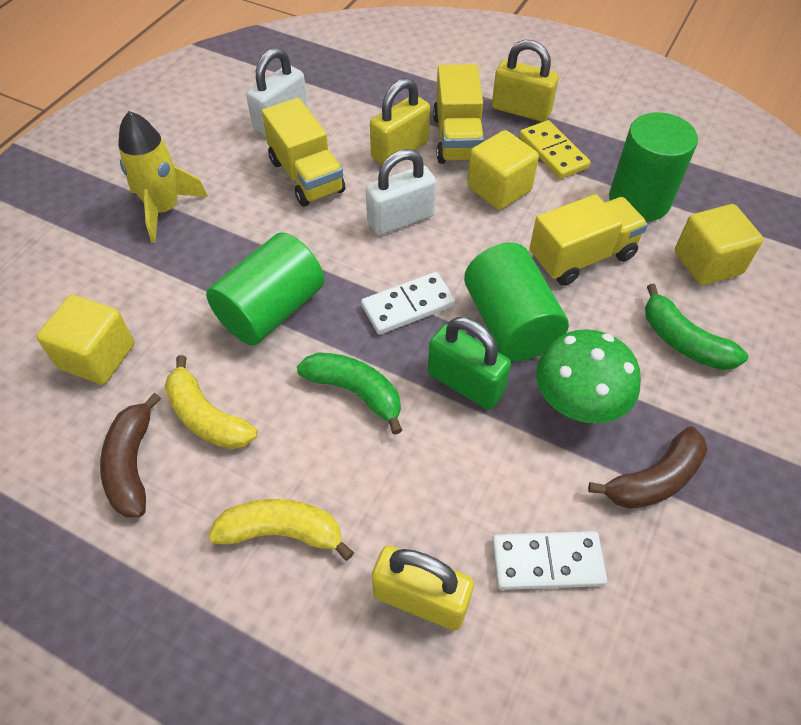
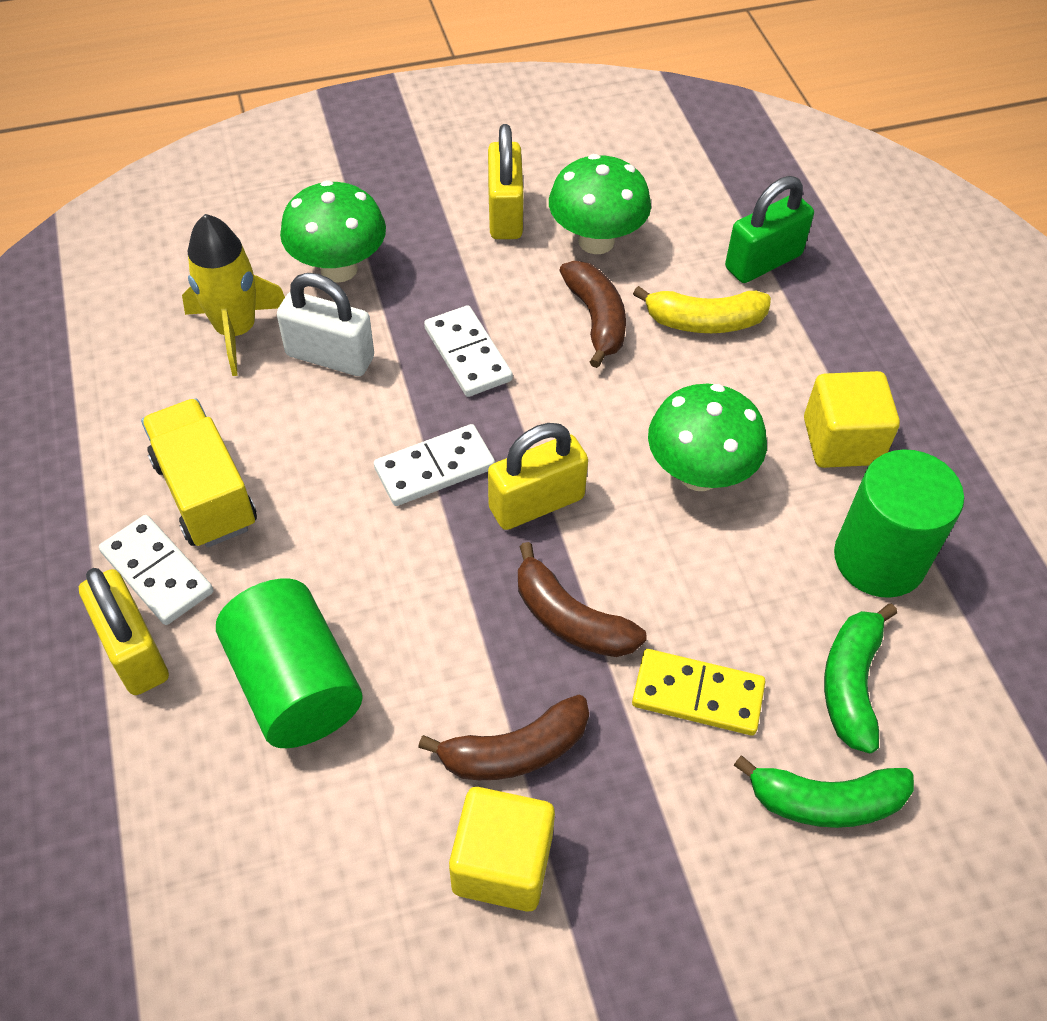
brown banana: 2 -> 3
green cylinder: 3 -> 2
green mushroom: 1 -> 3
white domino: 2 -> 3
white padlock: 2 -> 1
yellow banana: 2 -> 1
yellow cube: 3 -> 2
yellow truck: 3 -> 1

